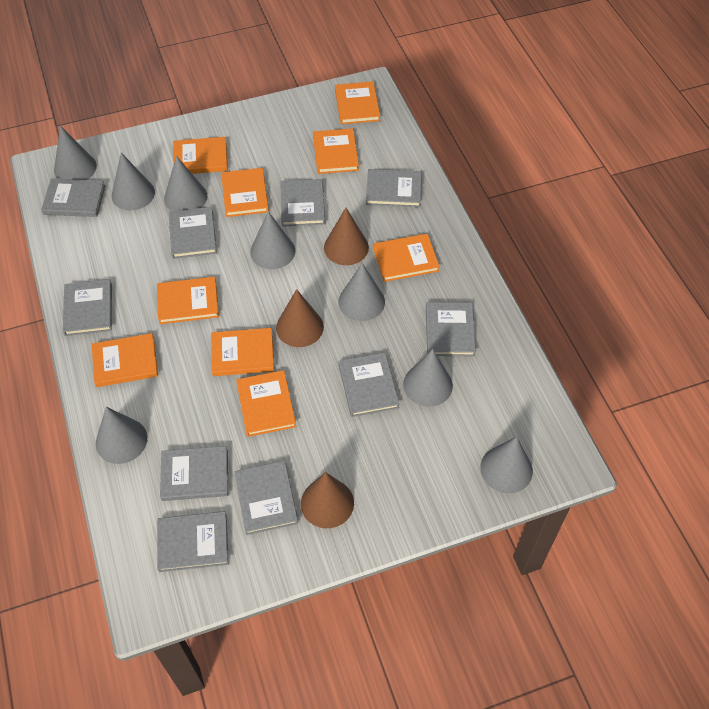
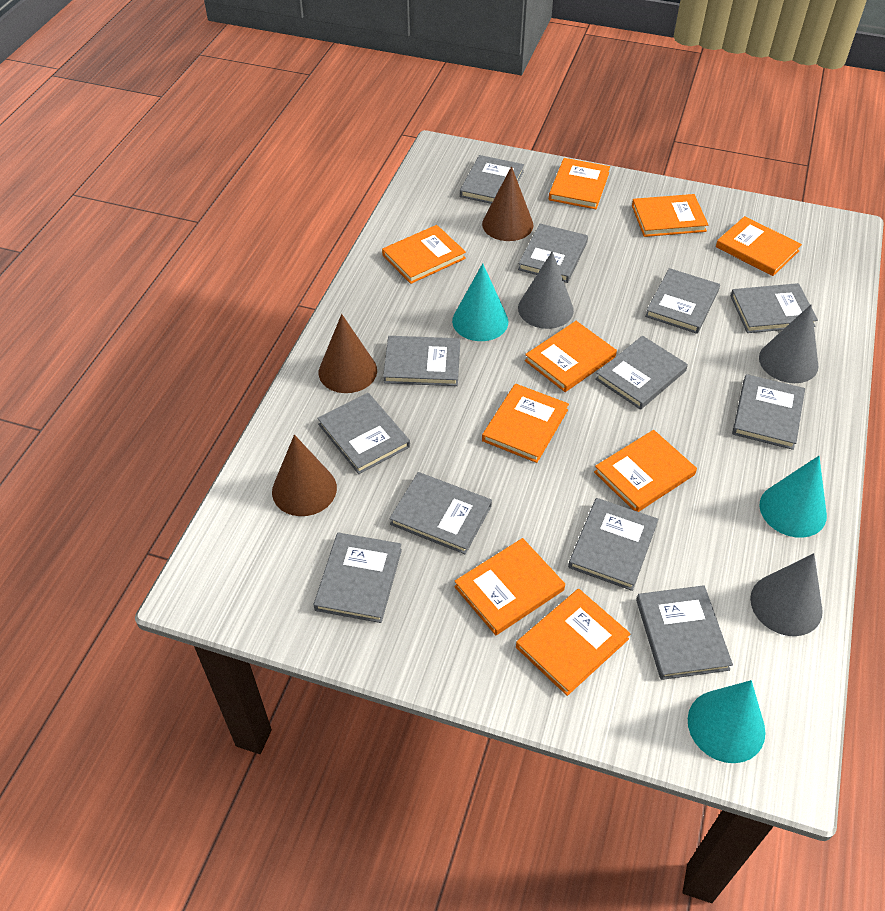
grey book: 10 -> 12
grey cone: 8 -> 3
turquoise cone: 0 -> 3

